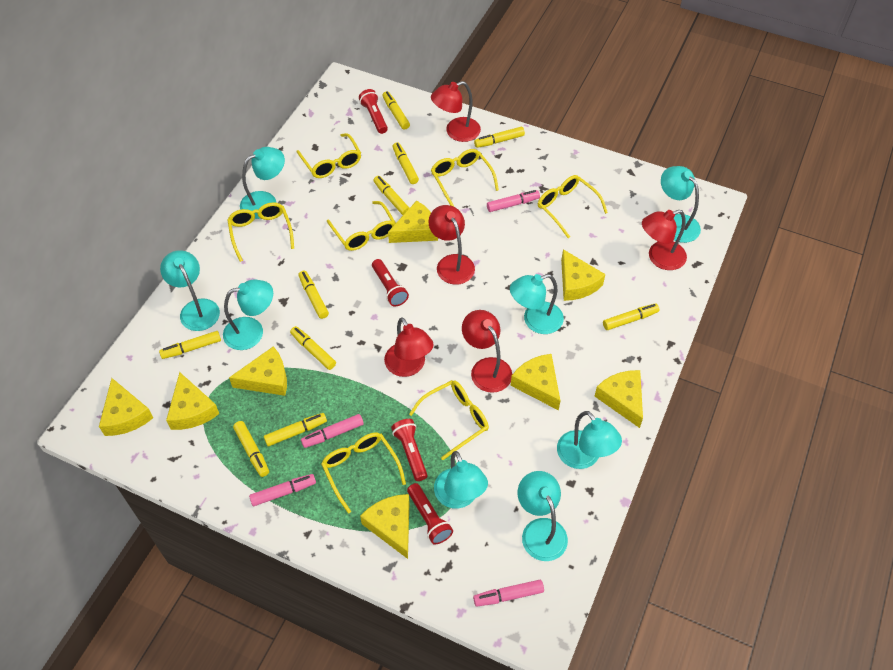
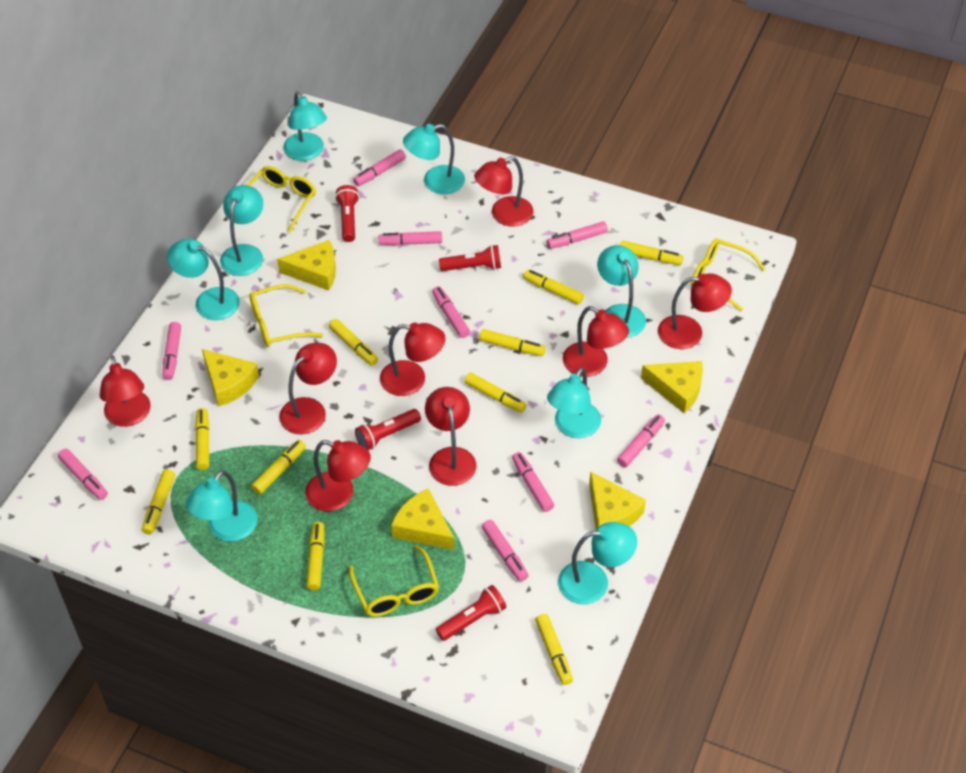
pink marker: 4 -> 9
red lamp: 5 -> 8
yellow cheese: 8 -> 5
yellow glasses: 7 -> 4

